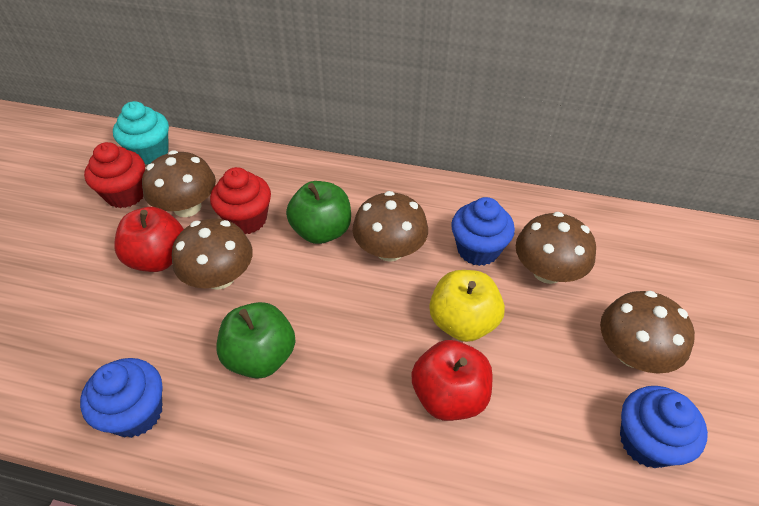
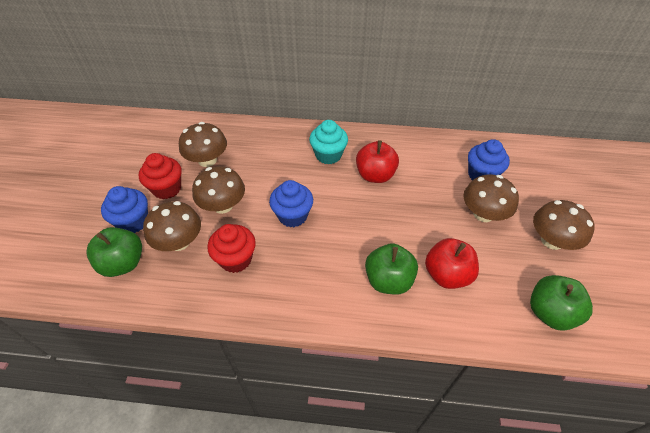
green apple: 2 -> 3
yellow apple: 1 -> 0

